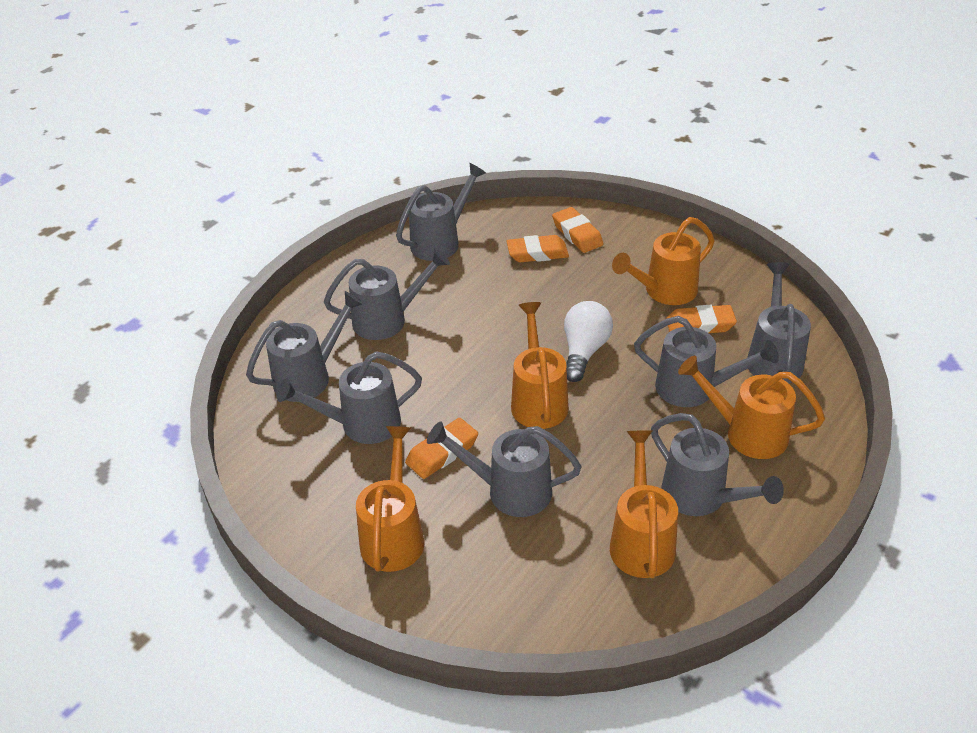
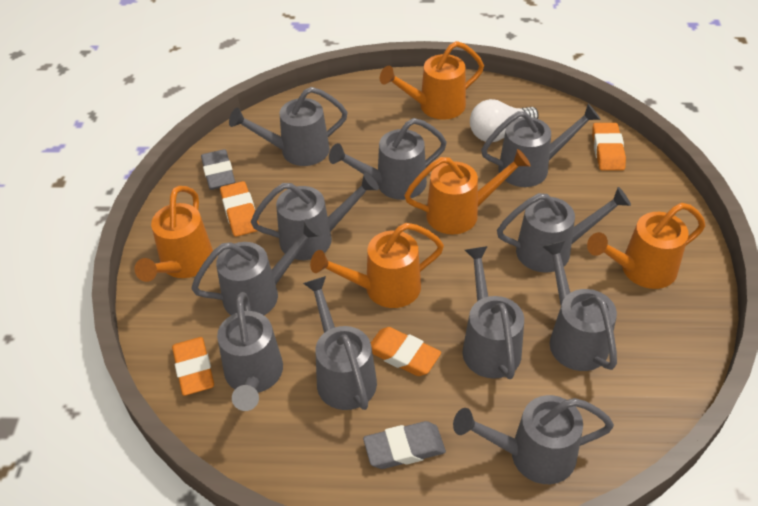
grey eraser: 0 -> 2
grey watering can: 8 -> 11

